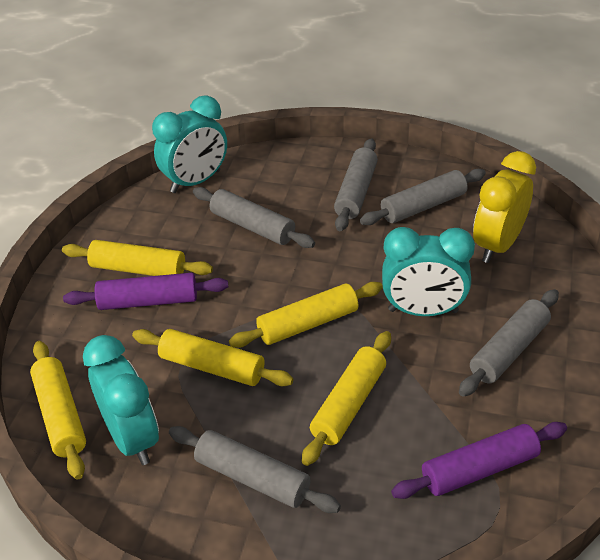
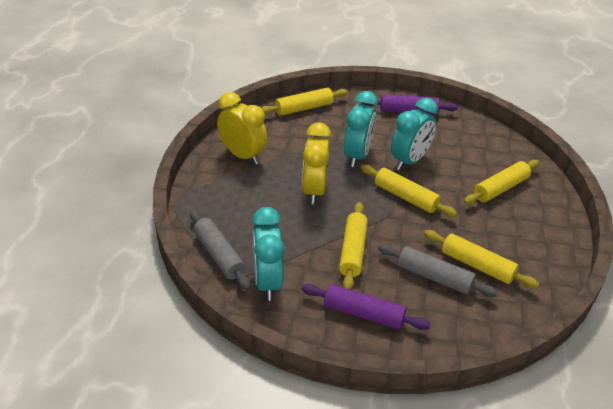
grey rolling pin: 5 -> 2
yellow clock: 1 -> 2

